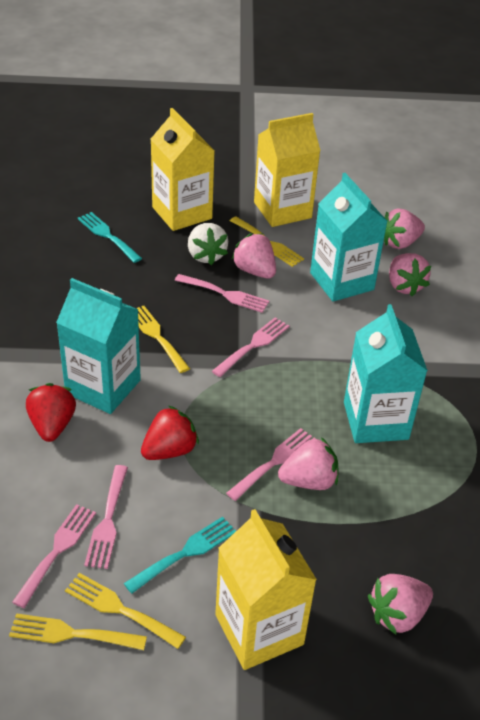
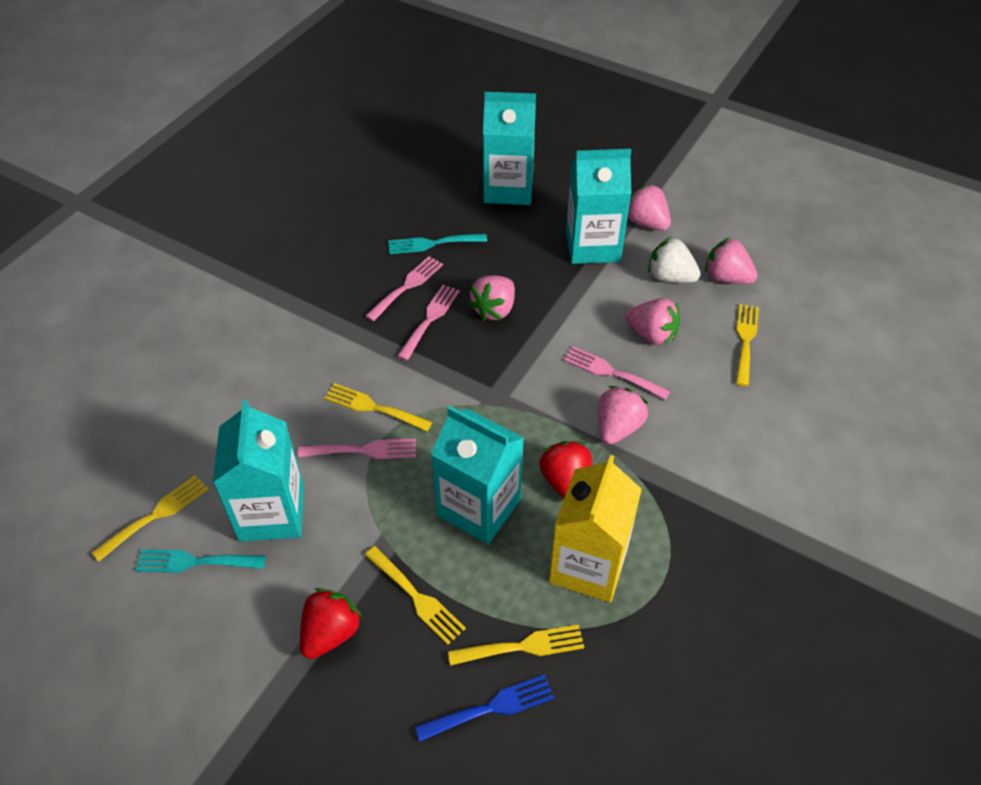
blue fork: 0 -> 1
pink fork: 5 -> 4
turquoise carton: 3 -> 4
yellow carton: 3 -> 1
yellow fork: 4 -> 5

